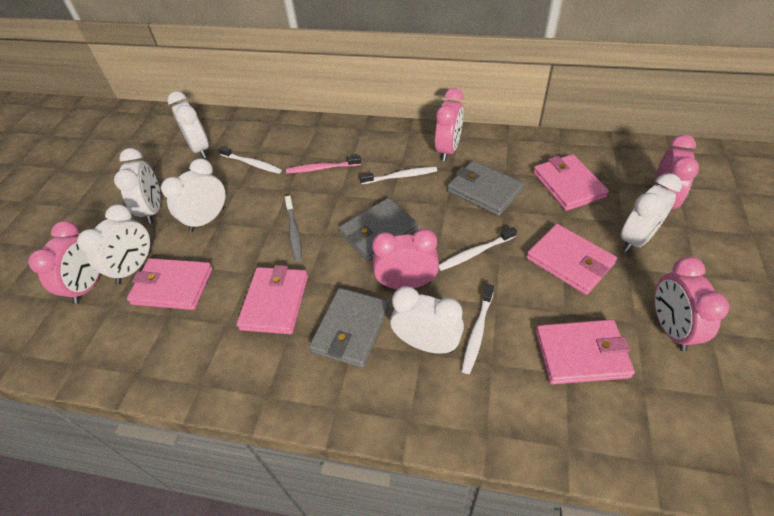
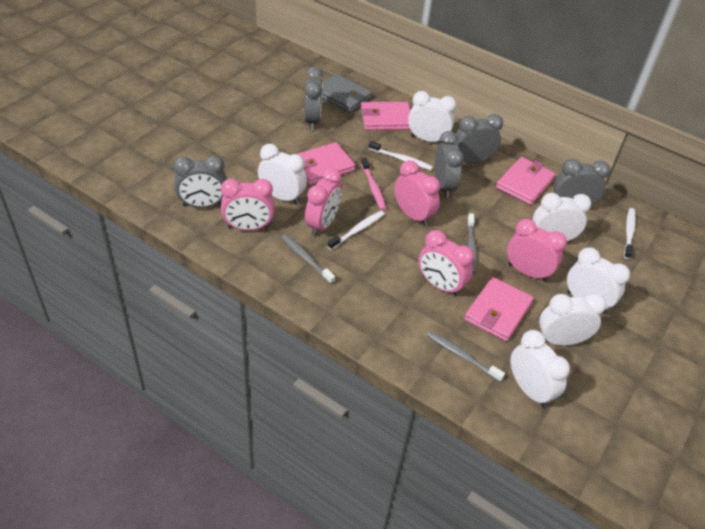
grey clock: 0 -> 5
grey toothbrush: 1 -> 3
grey wallet: 3 -> 1
pink wallet: 5 -> 4
white toothbrush: 4 -> 3

